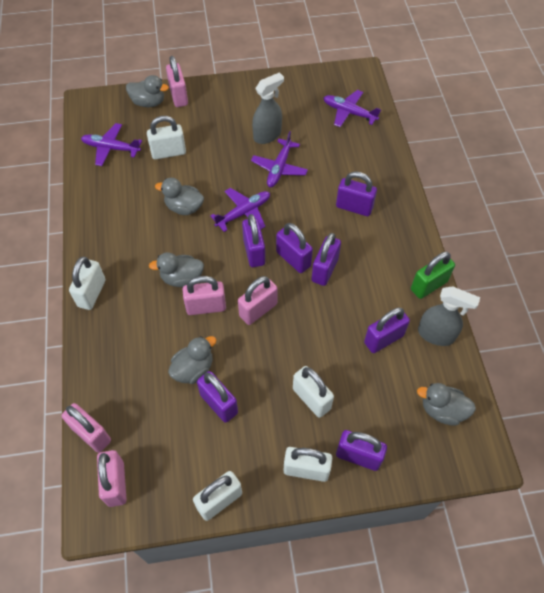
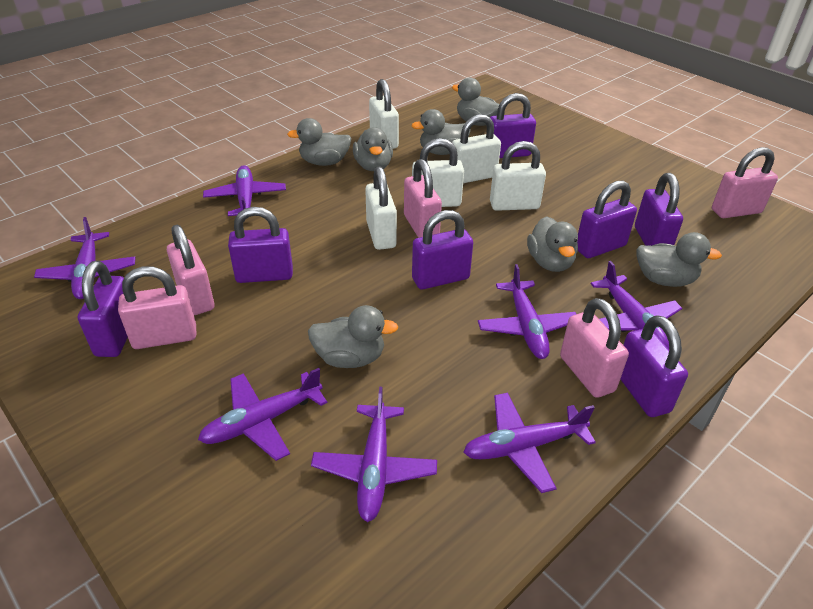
green padlock: 1 -> 0
grey duck: 5 -> 7
grey spray bottle: 2 -> 0
purple plane: 4 -> 7

